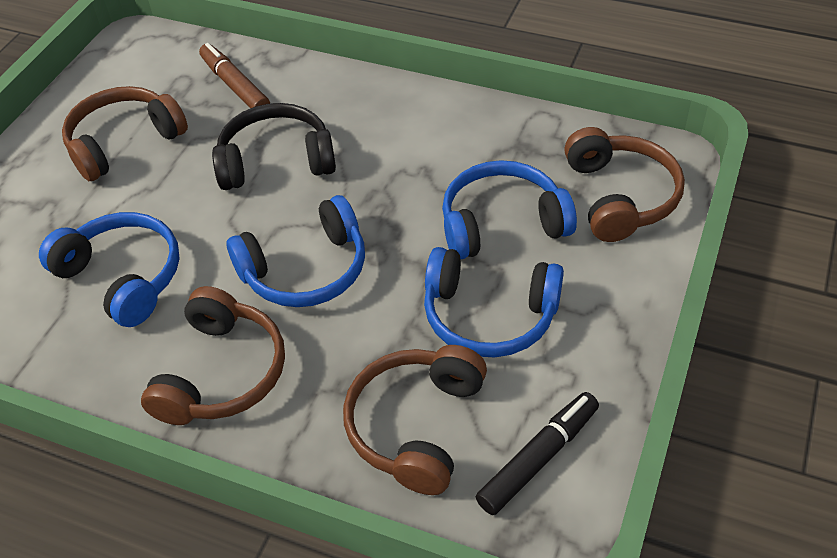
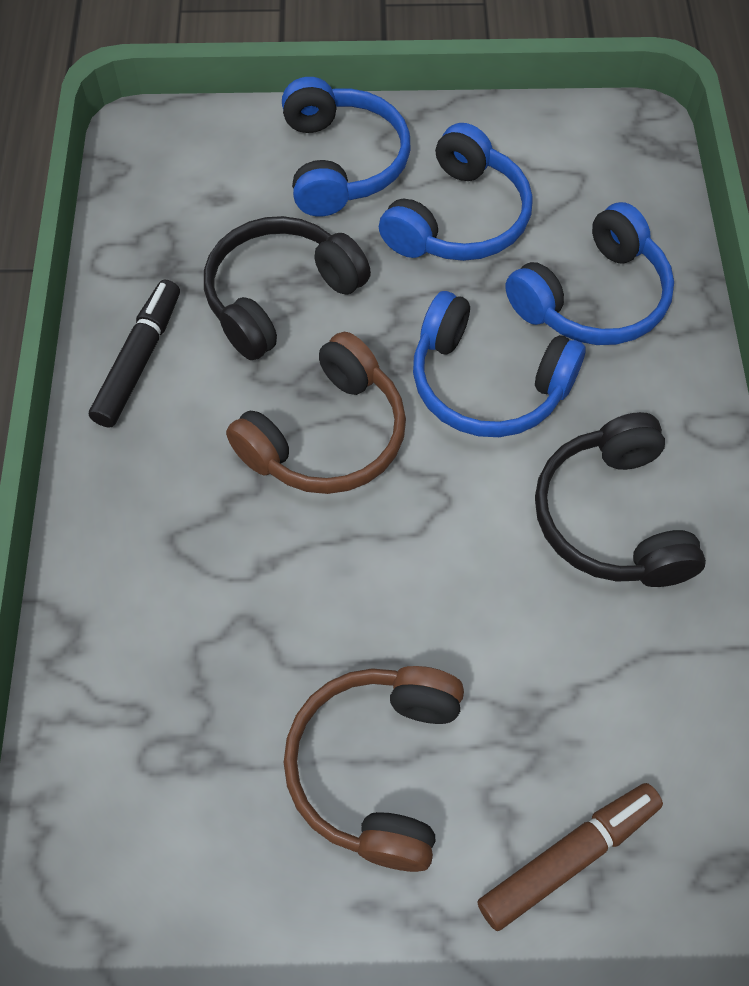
black headphones: 1 -> 2
brown headphones: 4 -> 2

